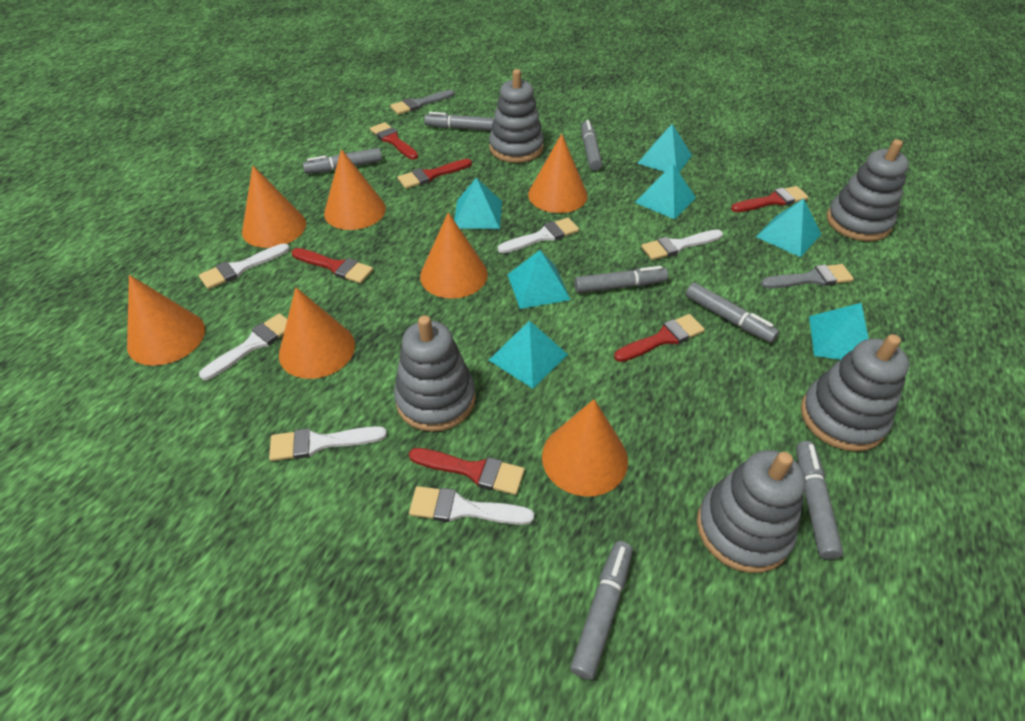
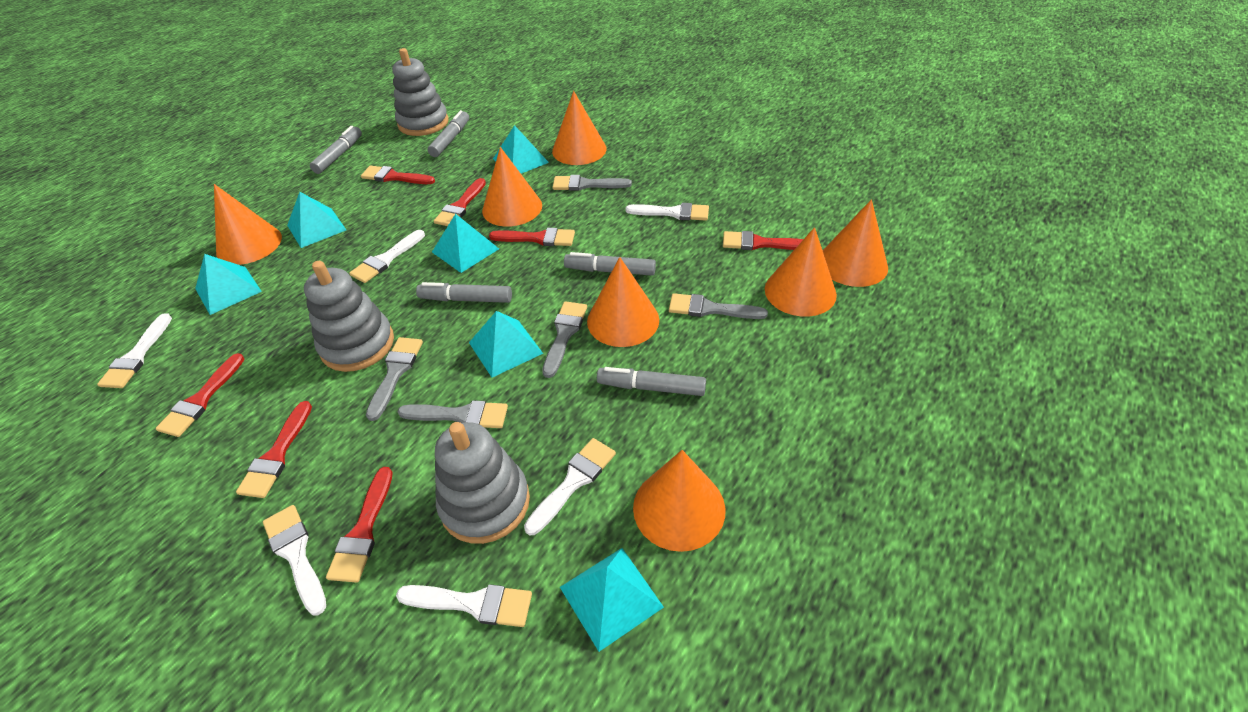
grey brush: 2 -> 5
grey marker: 7 -> 5
grey stacking toy: 5 -> 3
red brush: 6 -> 7
turquoise pyramid: 7 -> 6

